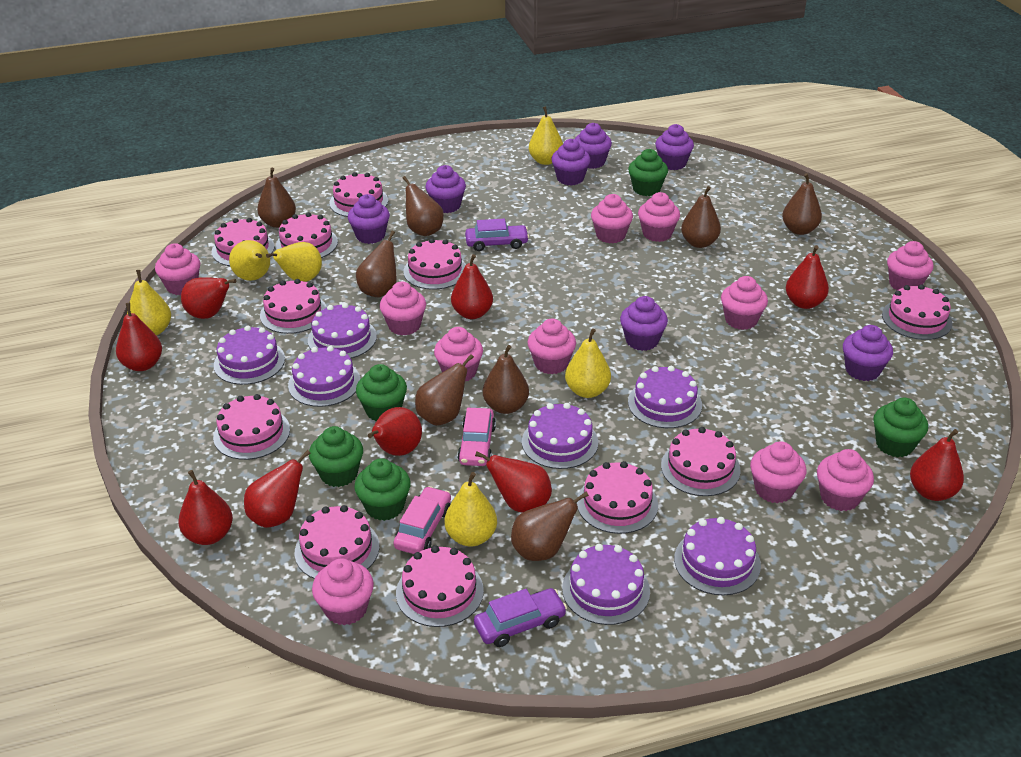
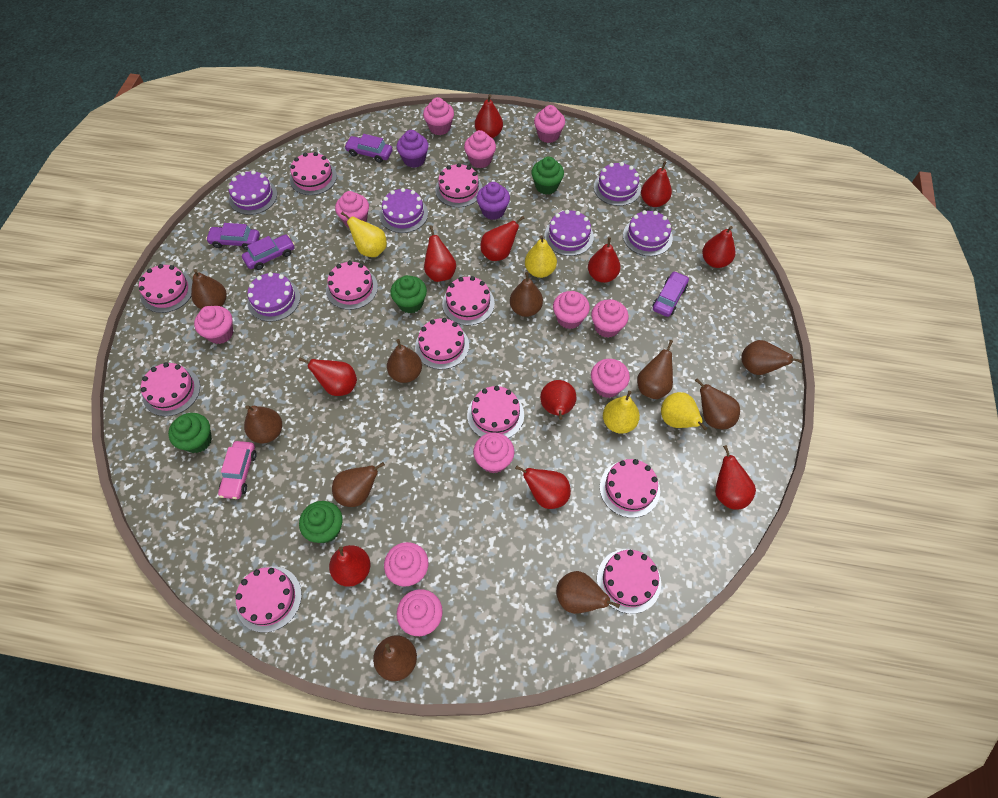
brown pear: 8 -> 10
green cupcake: 5 -> 4
pink car: 2 -> 1
purple cake: 7 -> 6
purple car: 2 -> 4
purple cupcake: 7 -> 2
red pear: 9 -> 11
yellow pear: 6 -> 4

